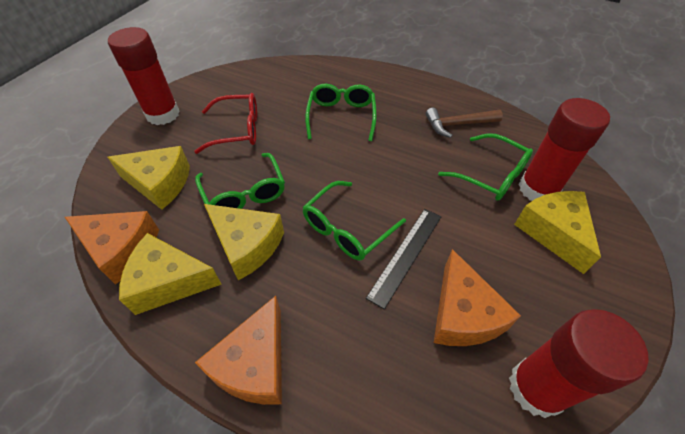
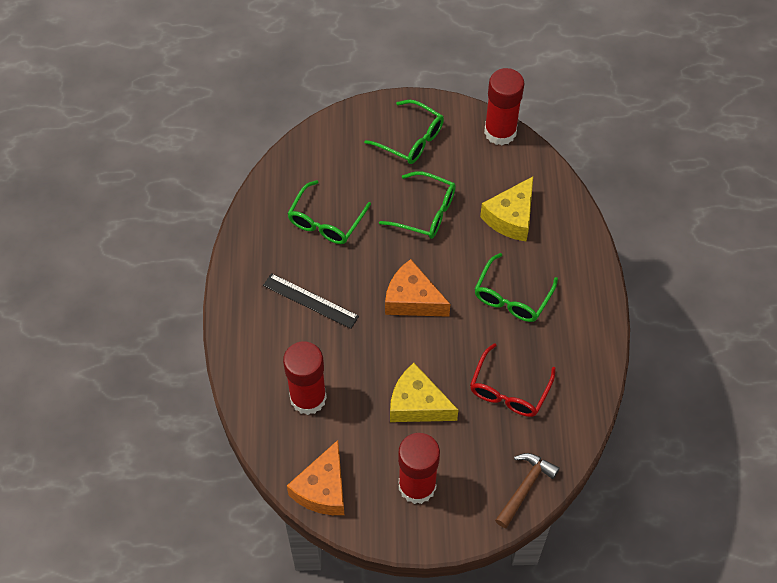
orange cheese: 3 -> 2
yellow cheese: 4 -> 2

